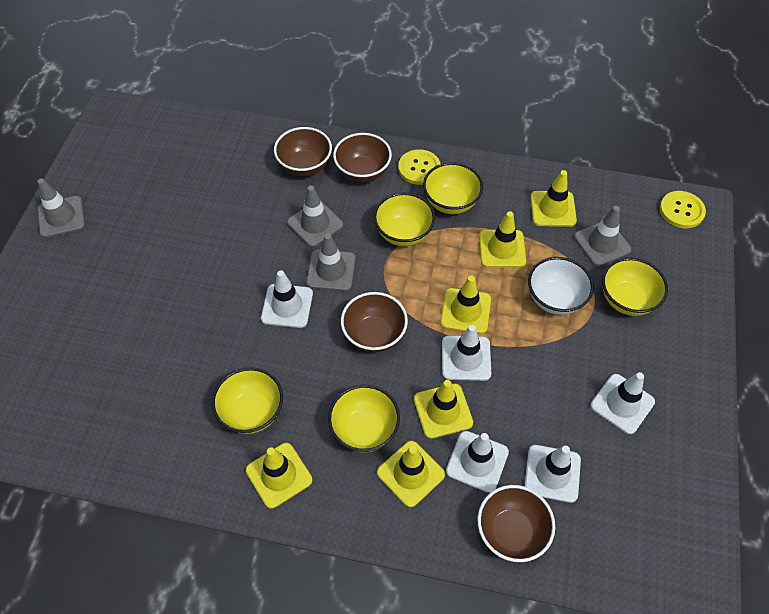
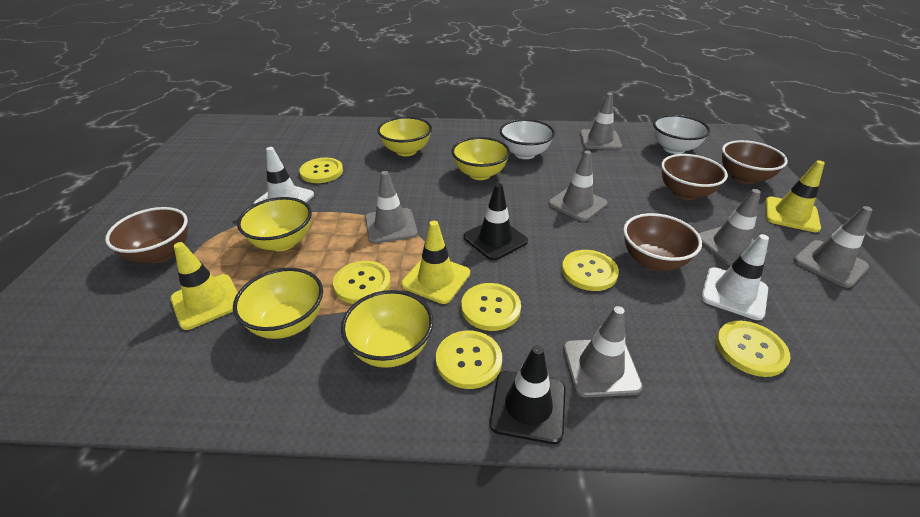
black traffic cone: 0 -> 2
grey traffic cone: 4 -> 6
white bowl: 1 -> 2
white traffic cone: 5 -> 2
yellow button: 2 -> 6
yellow traffic cone: 6 -> 3

